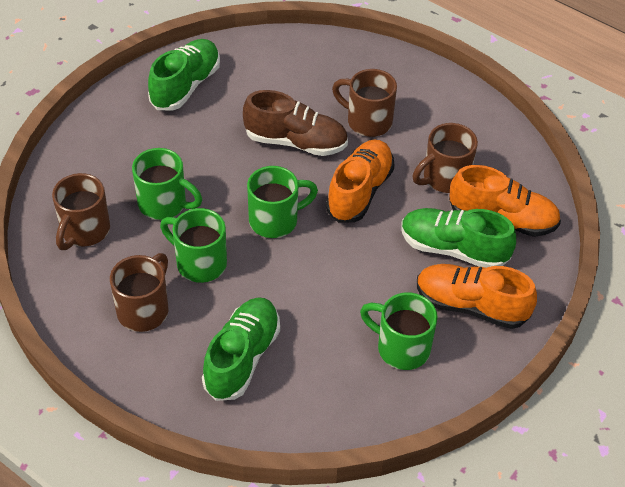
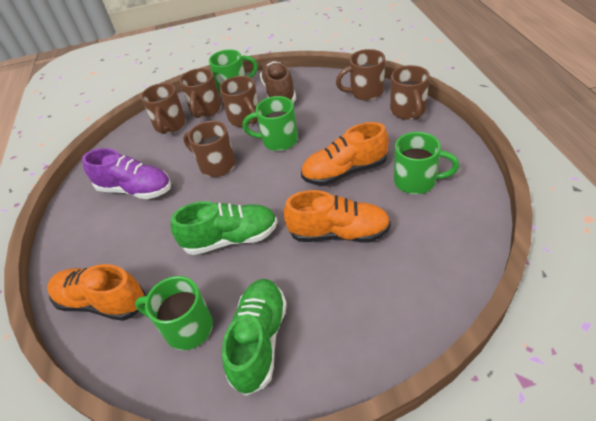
brown mug: 4 -> 6
green shoe: 3 -> 2
purple shoe: 0 -> 1

